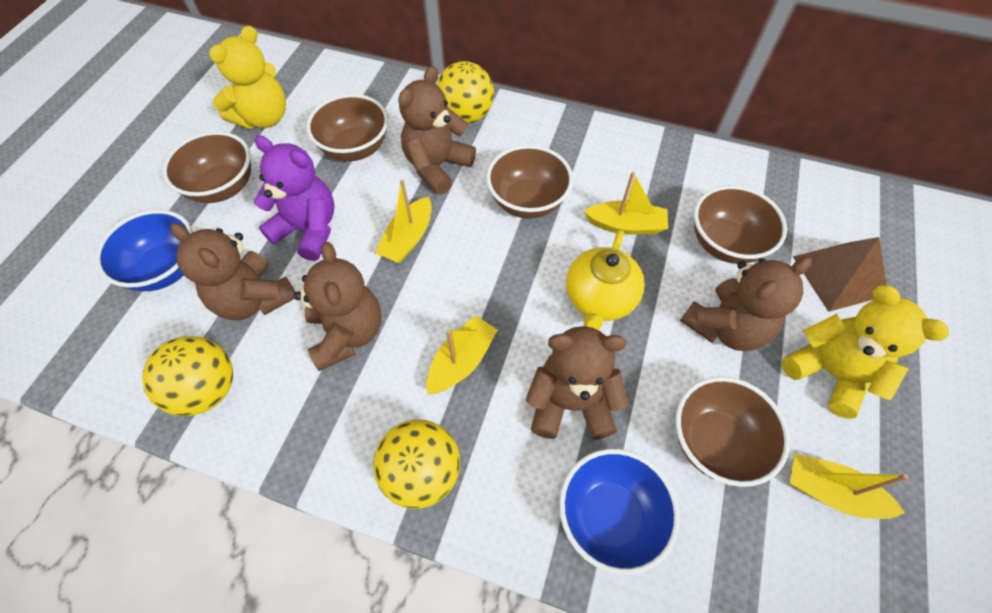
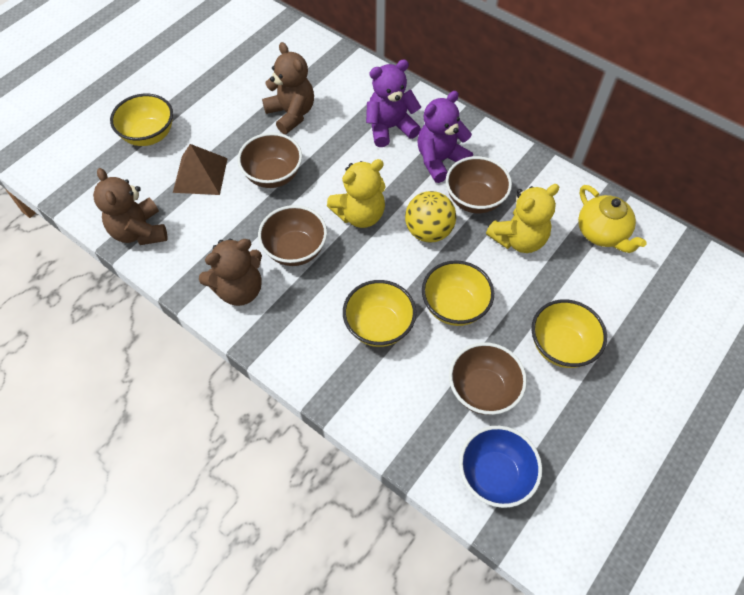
blue bowl: 2 -> 1
brown bowl: 5 -> 4
brown teddy bear: 5 -> 3
purple teddy bear: 1 -> 2
yellow ball: 3 -> 1
yellow boat: 4 -> 0
yellow bowl: 0 -> 4

